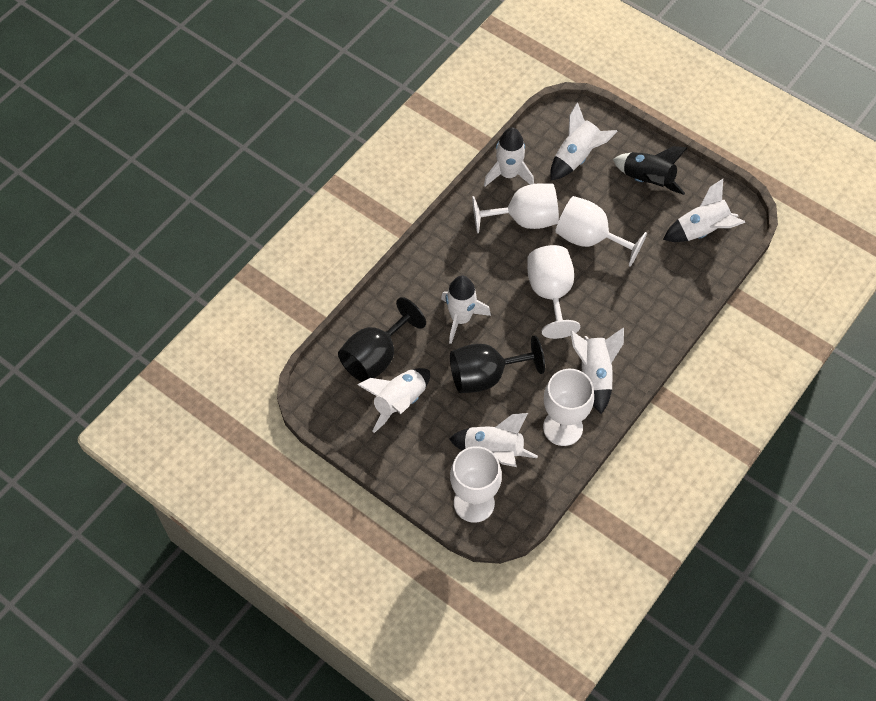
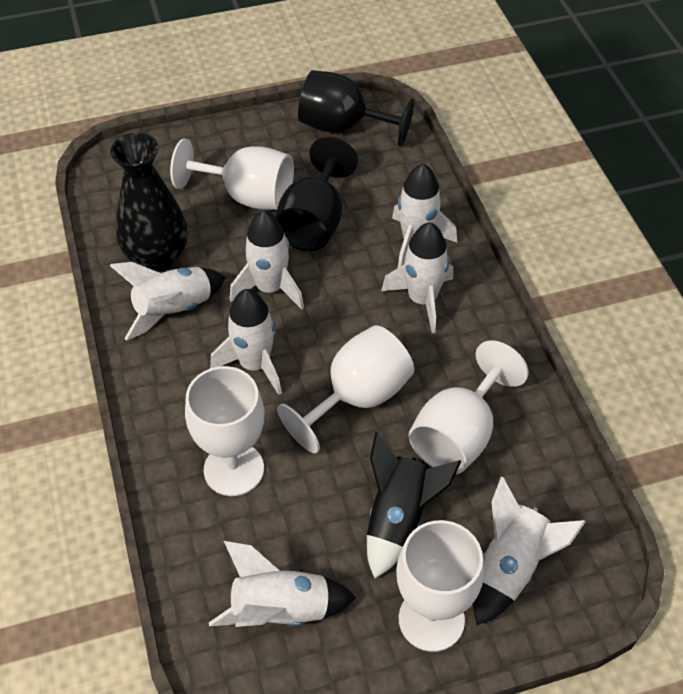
black vase: 0 -> 1

